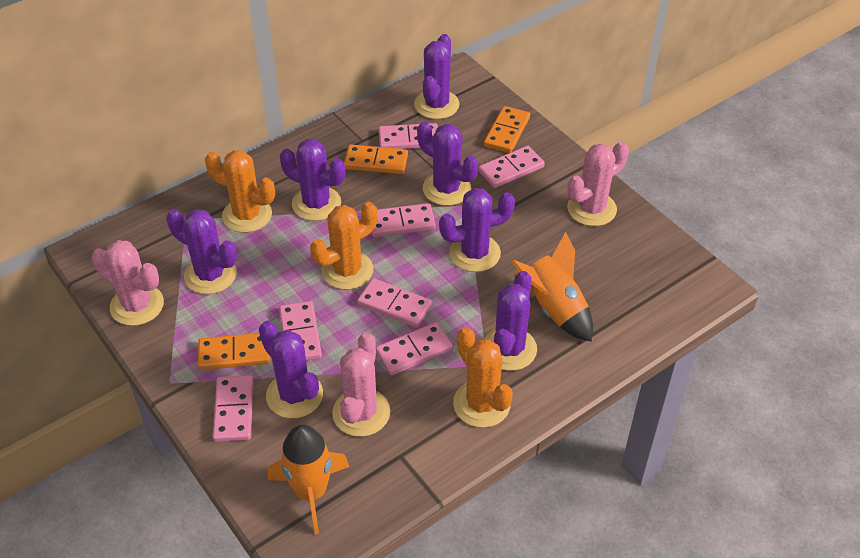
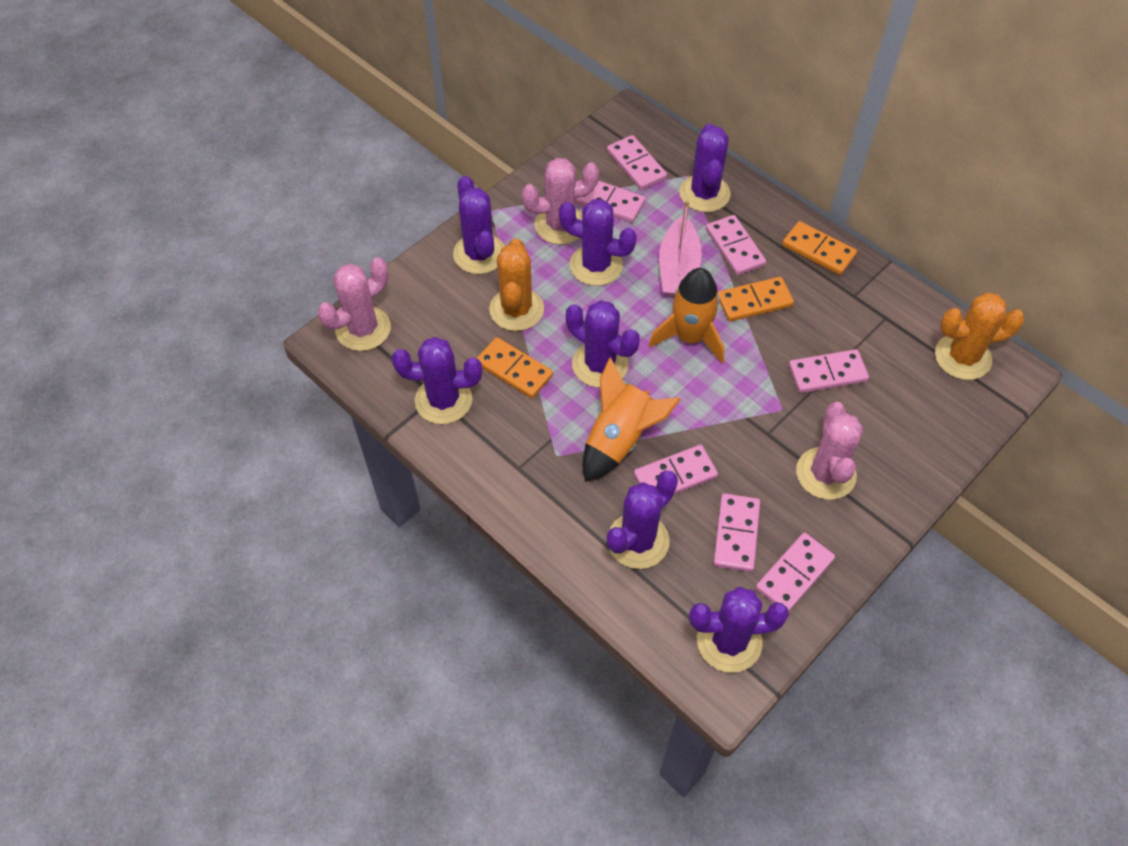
orange cactus: 3 -> 2
pink boat: 0 -> 1

